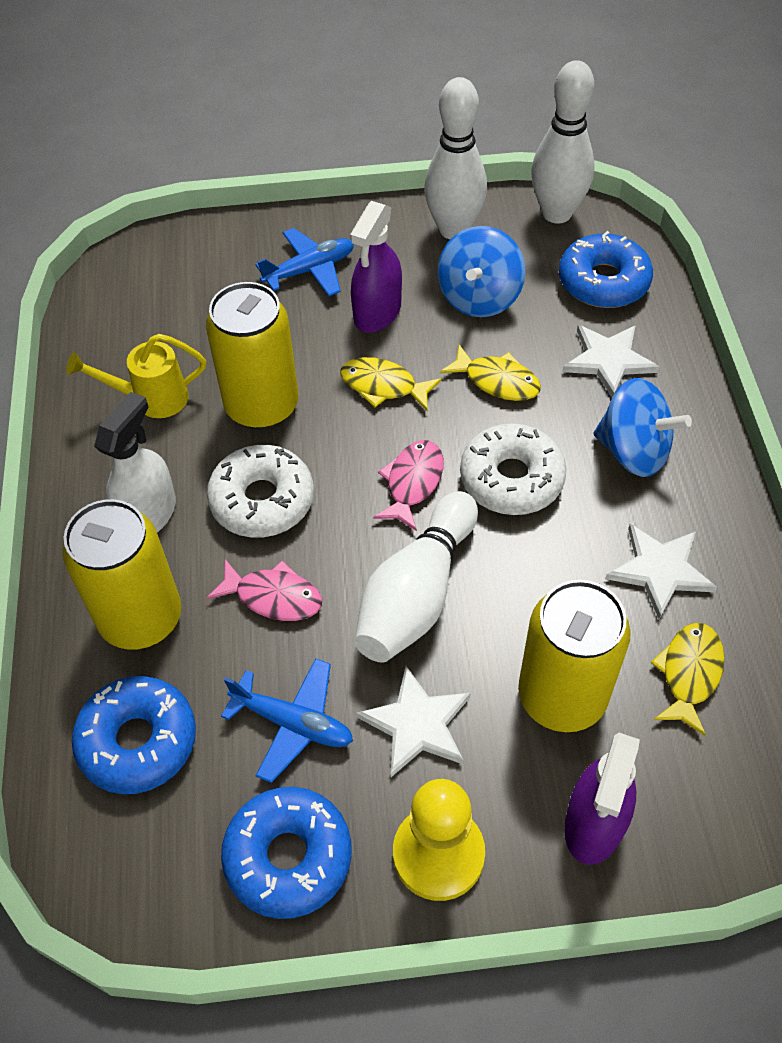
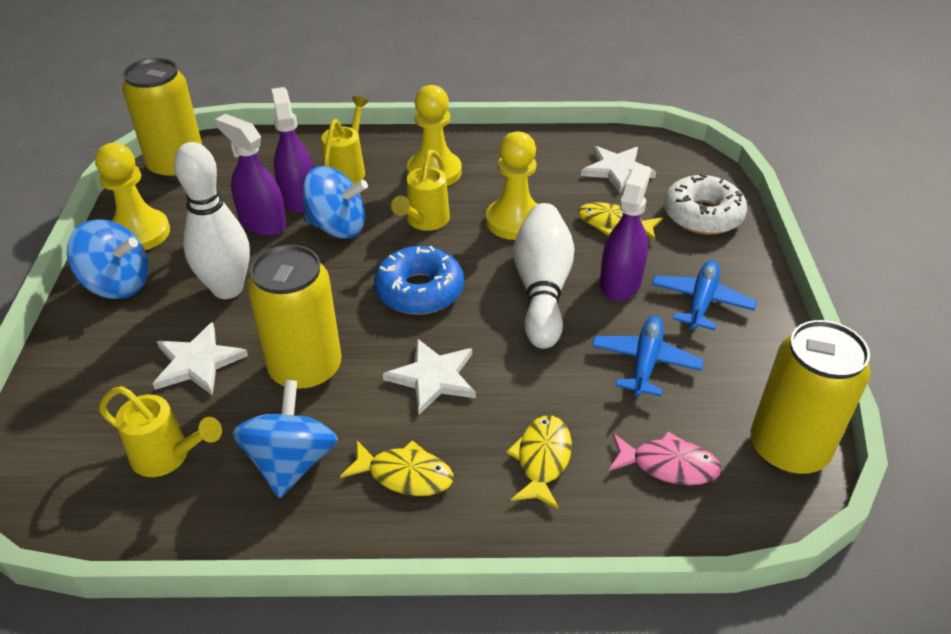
blue donut: 3 -> 1
blue spinning top: 2 -> 3
pink fish: 2 -> 1
purple spray bottle: 2 -> 3
white bowling pin: 3 -> 2
white donut: 2 -> 1
white spray bottle: 1 -> 0
yellow pawn: 1 -> 3
yellow watering can: 1 -> 3

